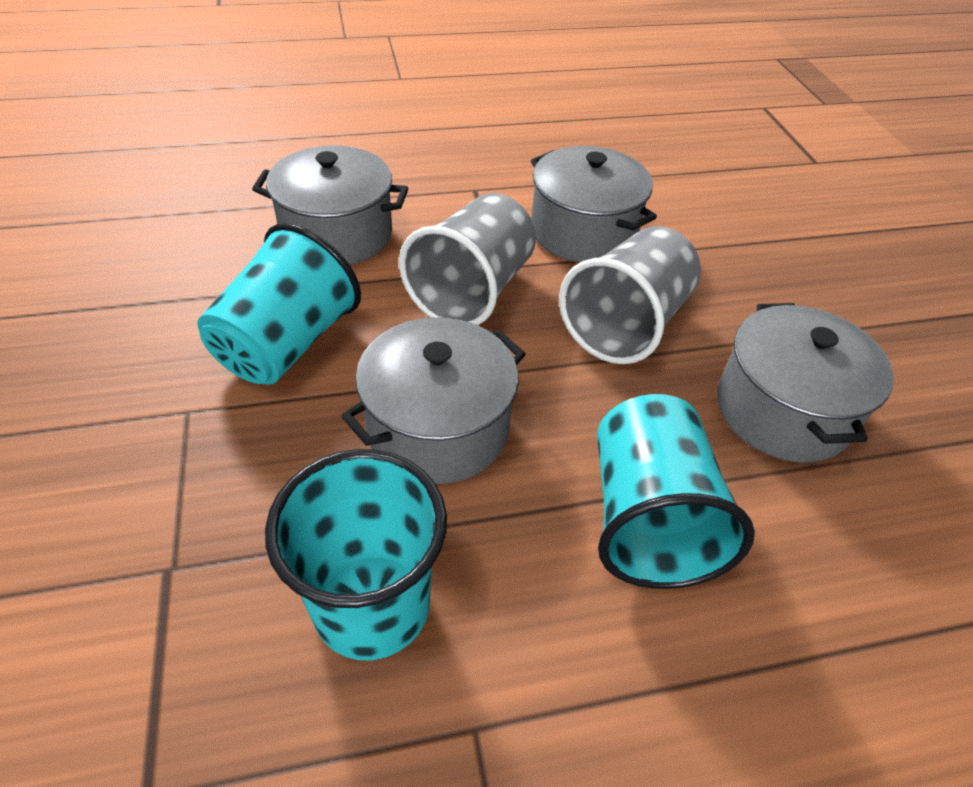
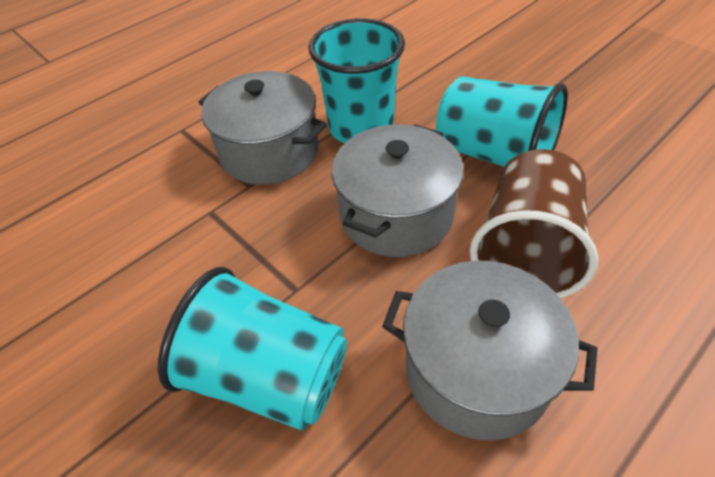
brown cup: 0 -> 1
grey cup: 2 -> 0
grey pot: 4 -> 3

